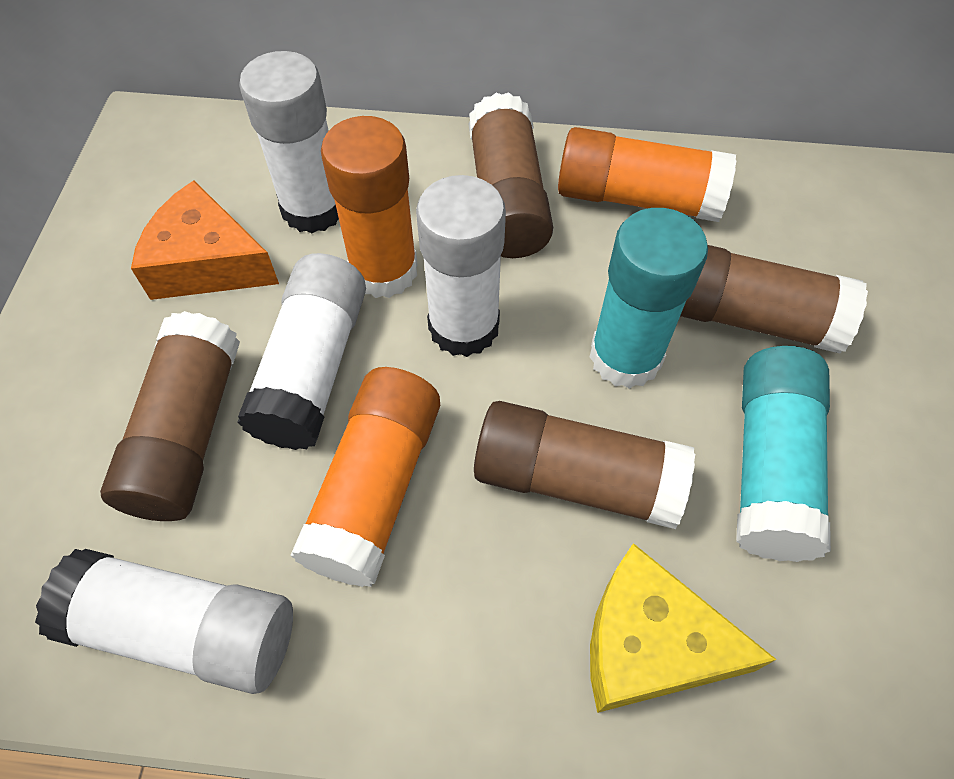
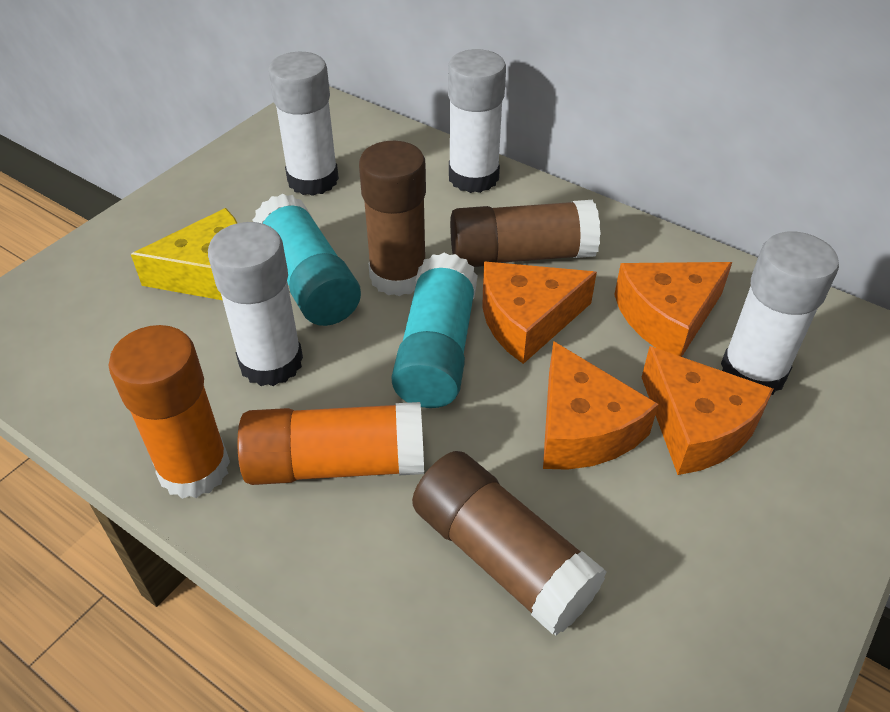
brown glue stick: 4 -> 3
orange cheese: 1 -> 4
orange glue stick: 3 -> 2

